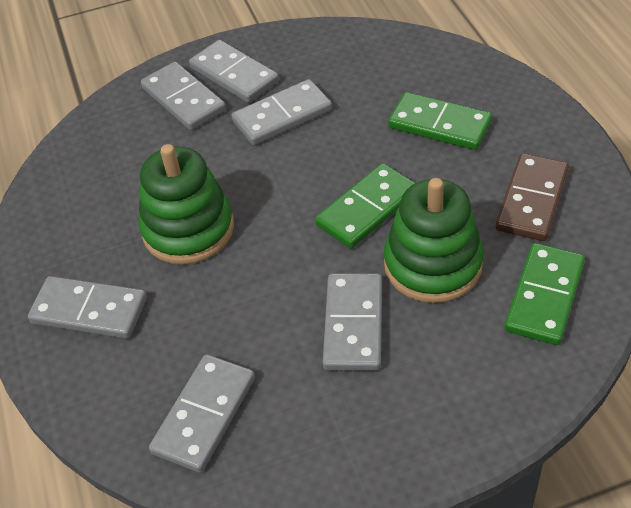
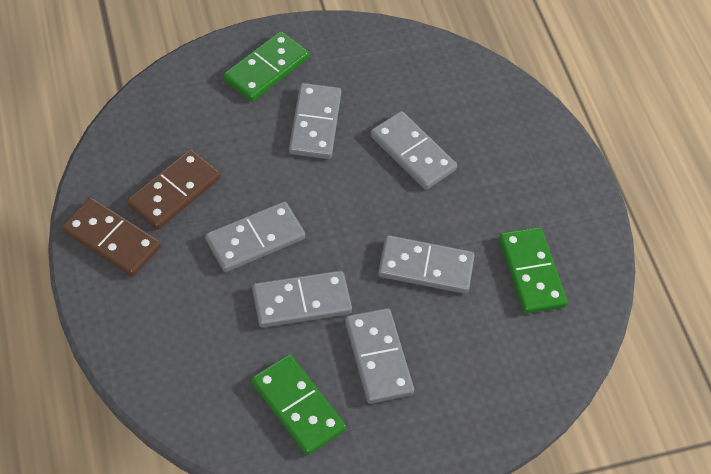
brown domino: 1 -> 2
green stacking toy: 2 -> 0

